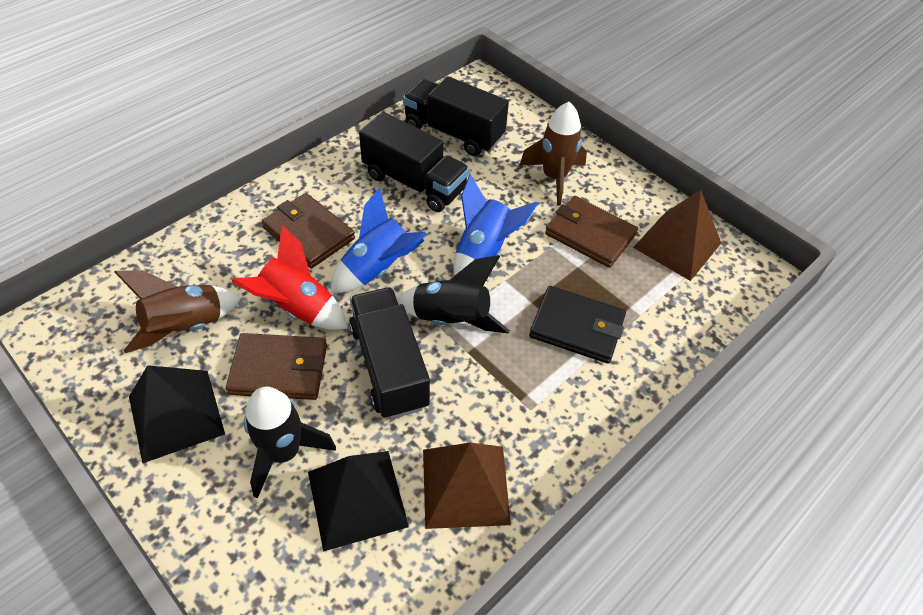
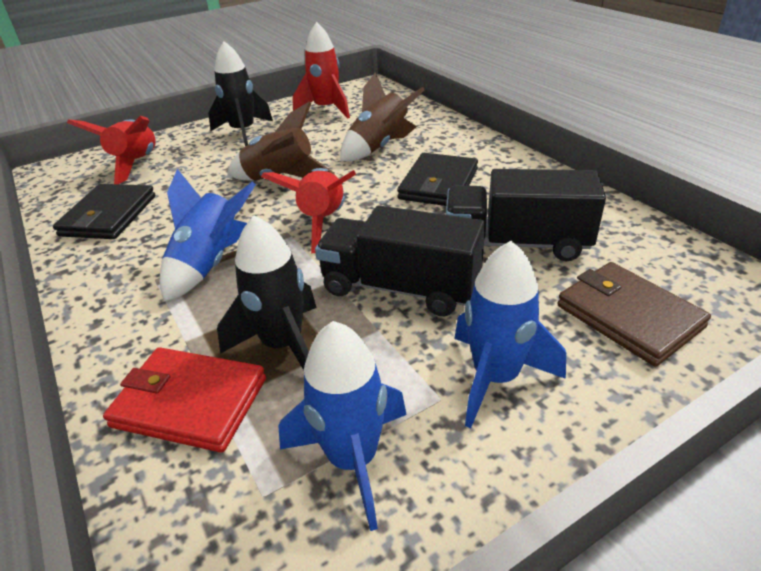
black pyramid: 2 -> 0
black truck: 3 -> 2
black wallet: 1 -> 2
blue rocket: 2 -> 3
brown pyramid: 2 -> 0
brown wallet: 3 -> 1
red rocket: 1 -> 3
red wallet: 0 -> 1

